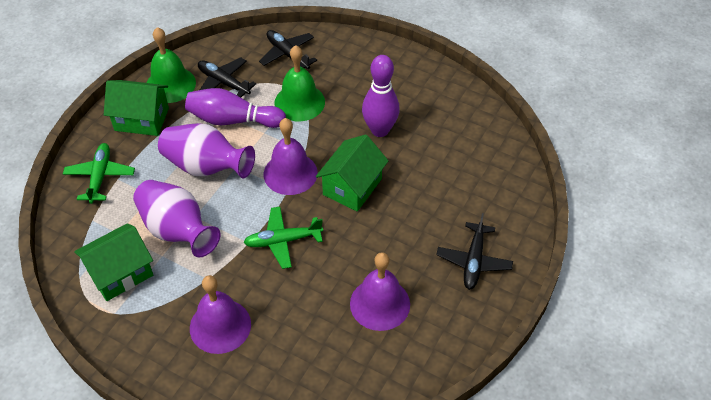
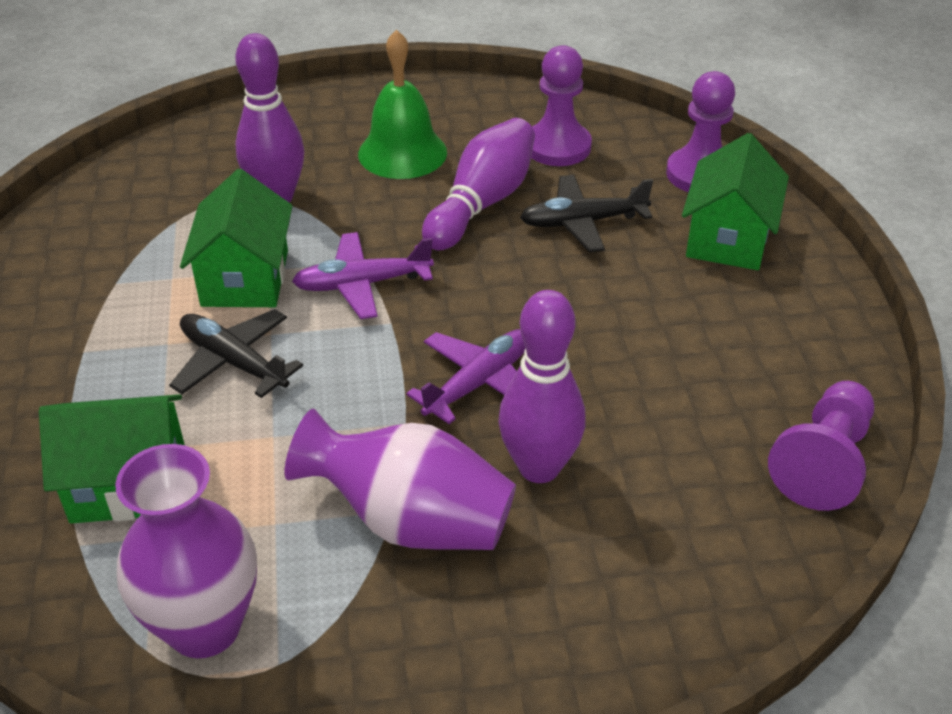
black plane: 3 -> 2
green bell: 2 -> 1
green plane: 2 -> 0
purple bell: 3 -> 0
purple bowling pin: 2 -> 3
purple pawn: 0 -> 3
purple plane: 0 -> 2

